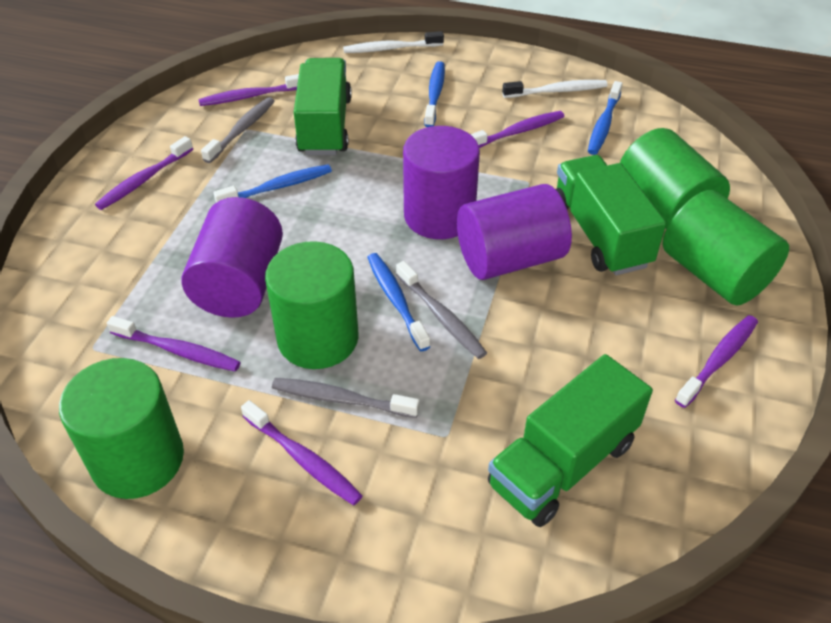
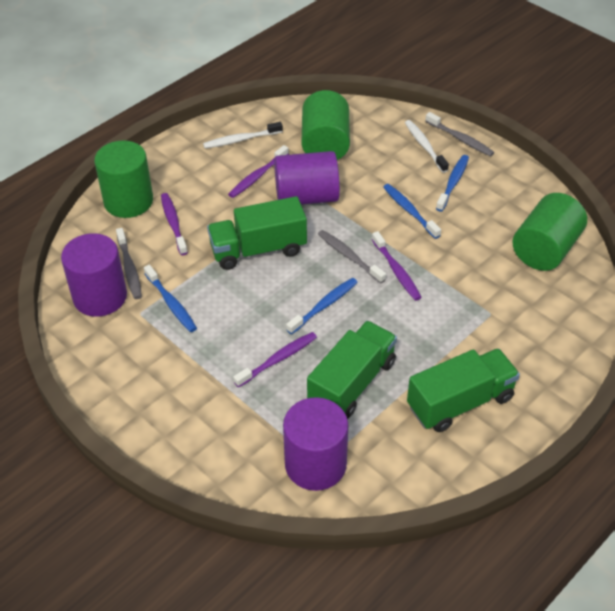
green cylinder: 4 -> 3
purple toothbrush: 6 -> 4

